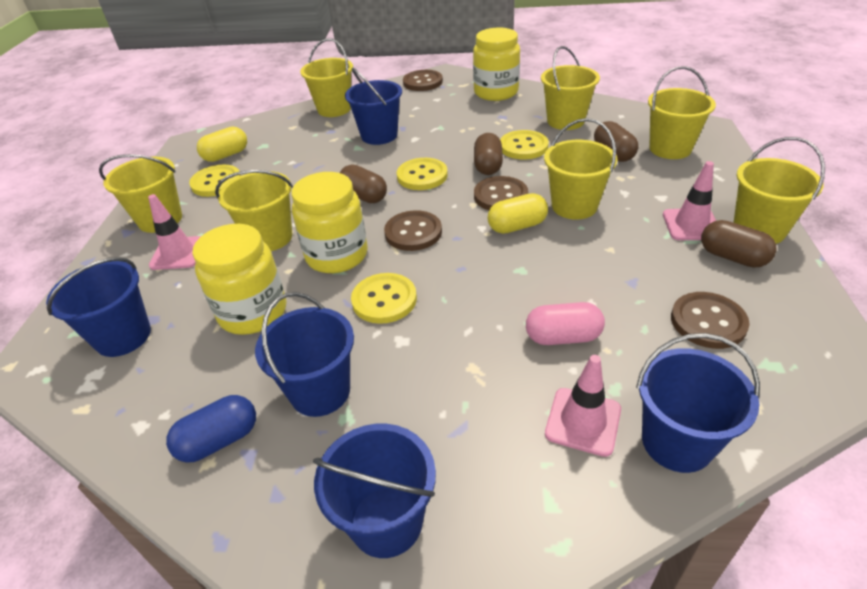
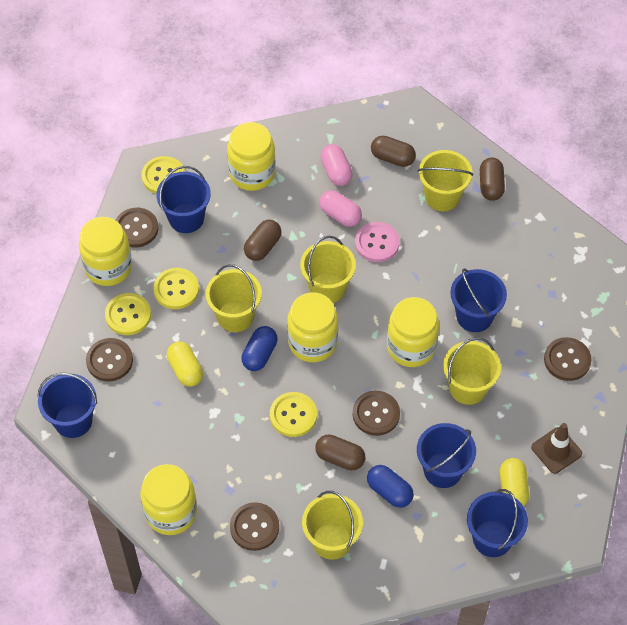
blue capsule: 1 -> 2
brown button: 4 -> 5
brown traffic cone: 0 -> 1
pink button: 0 -> 1
pink capsule: 1 -> 2
pink traffic cone: 3 -> 0
yellow bucket: 7 -> 5
yellow jar: 3 -> 5

